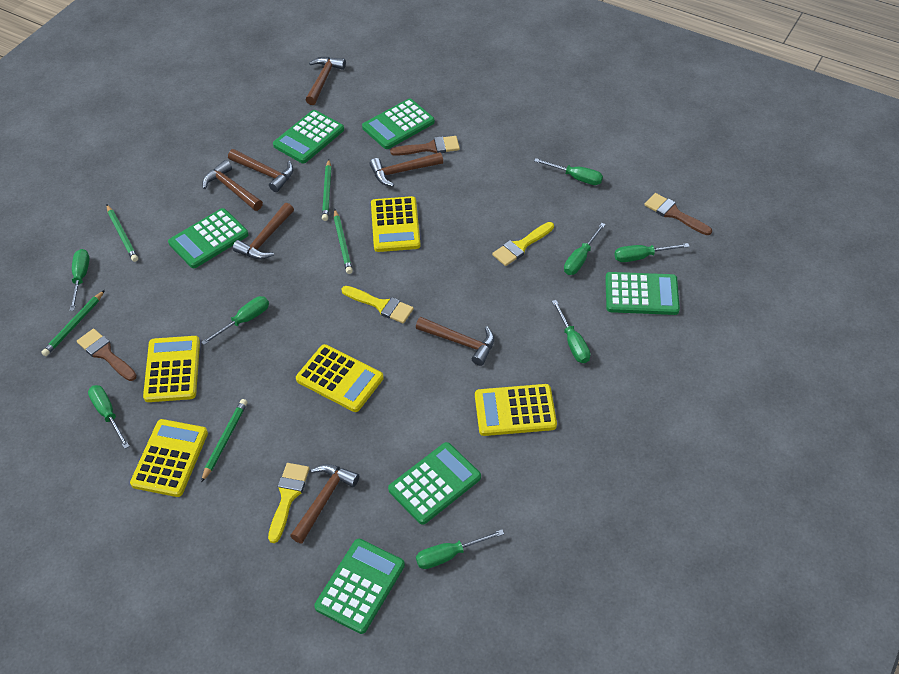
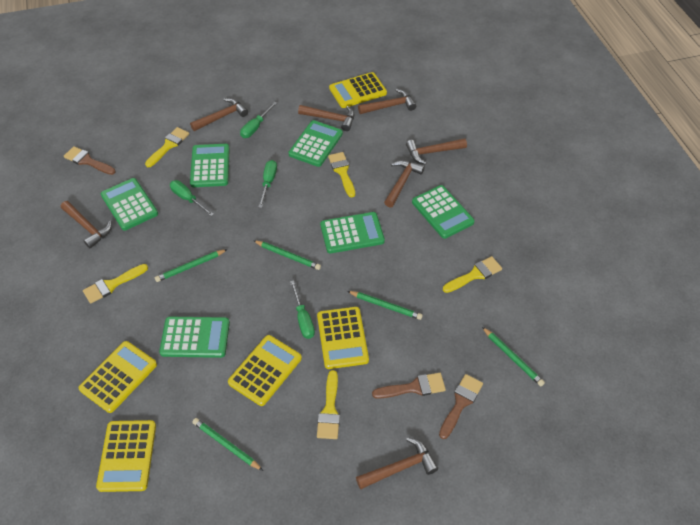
green screwdriver: 8 -> 4
yellow brush: 3 -> 5

